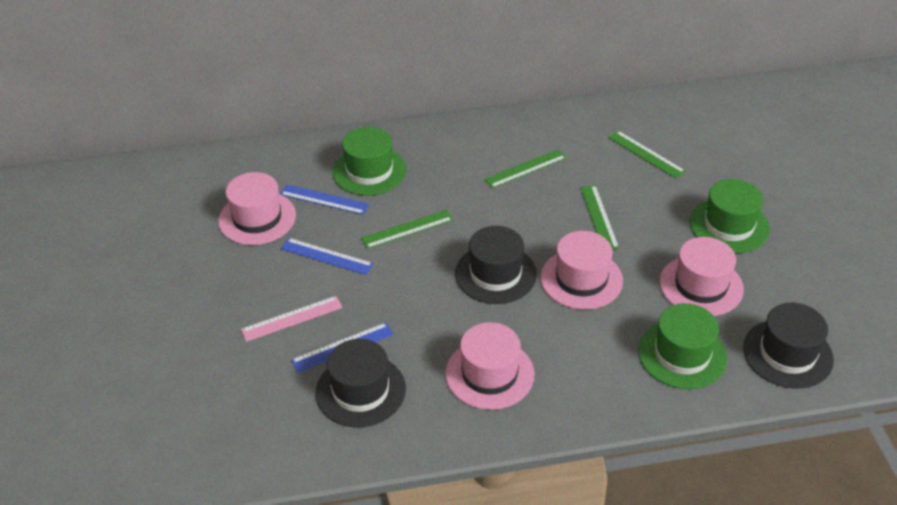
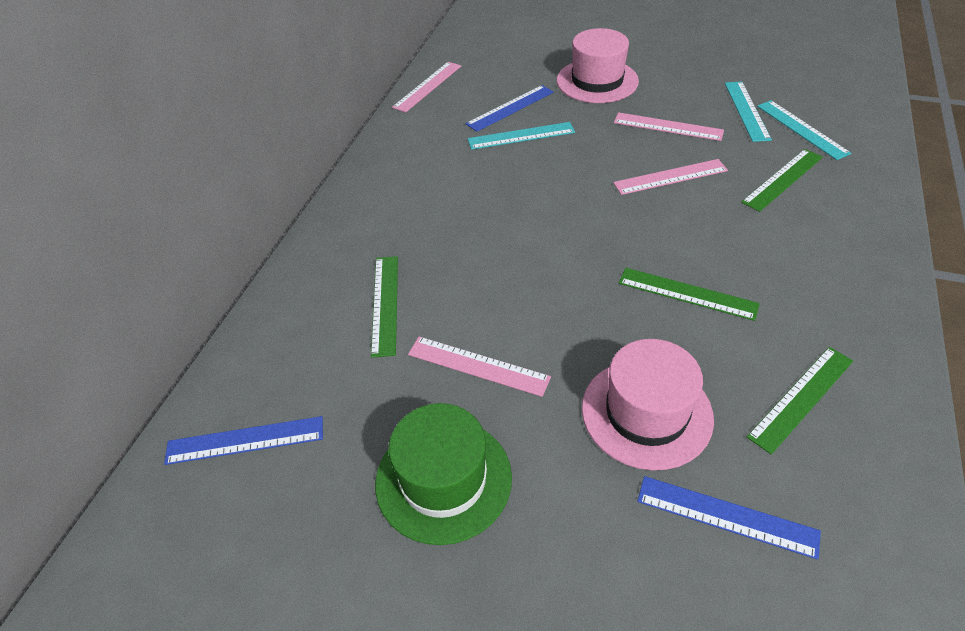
black hat: 3 -> 0
green hat: 3 -> 1
pink hat: 4 -> 2
pink ruler: 1 -> 4
turquoise ruler: 0 -> 3

